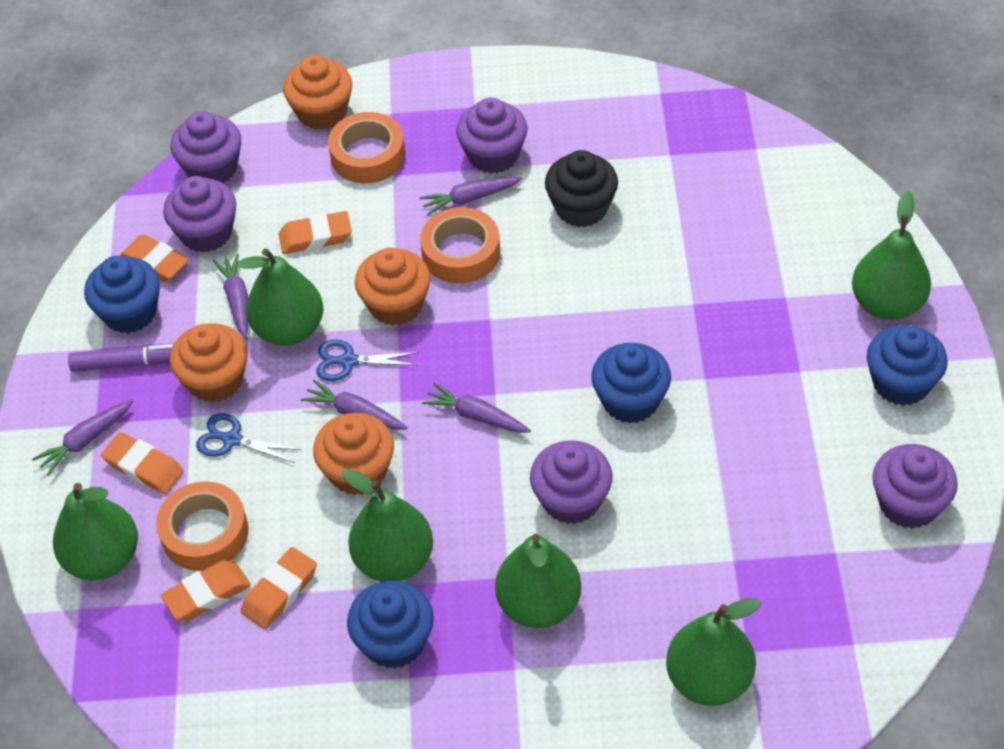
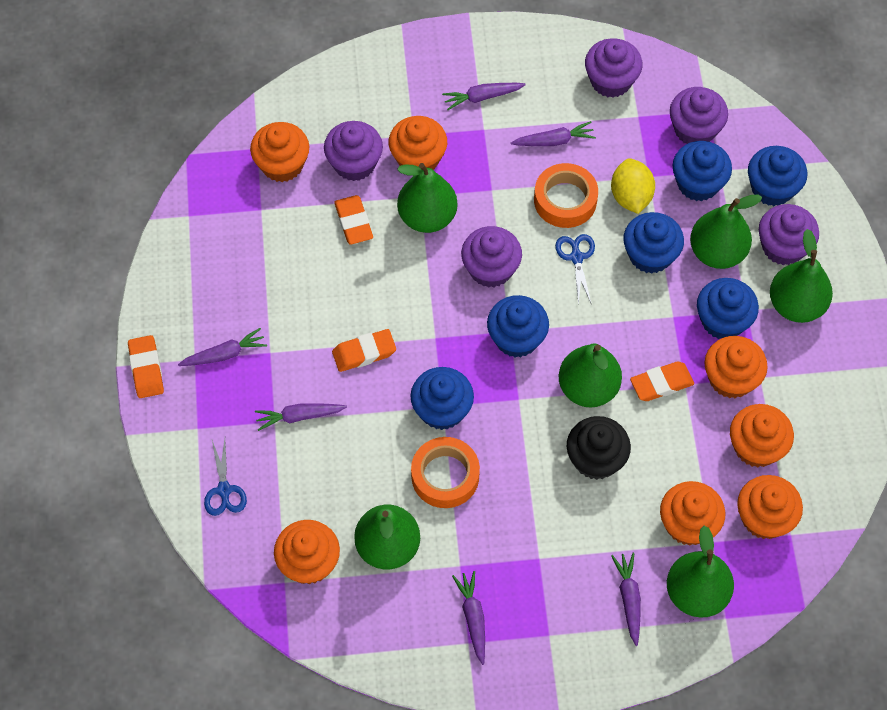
blue cupcake: 4 -> 6
orange cupcake: 4 -> 7
orange eraser: 5 -> 4
orange tape: 3 -> 2
purple carrot: 5 -> 6
purple marker: 1 -> 0
yellow lemon: 0 -> 1

